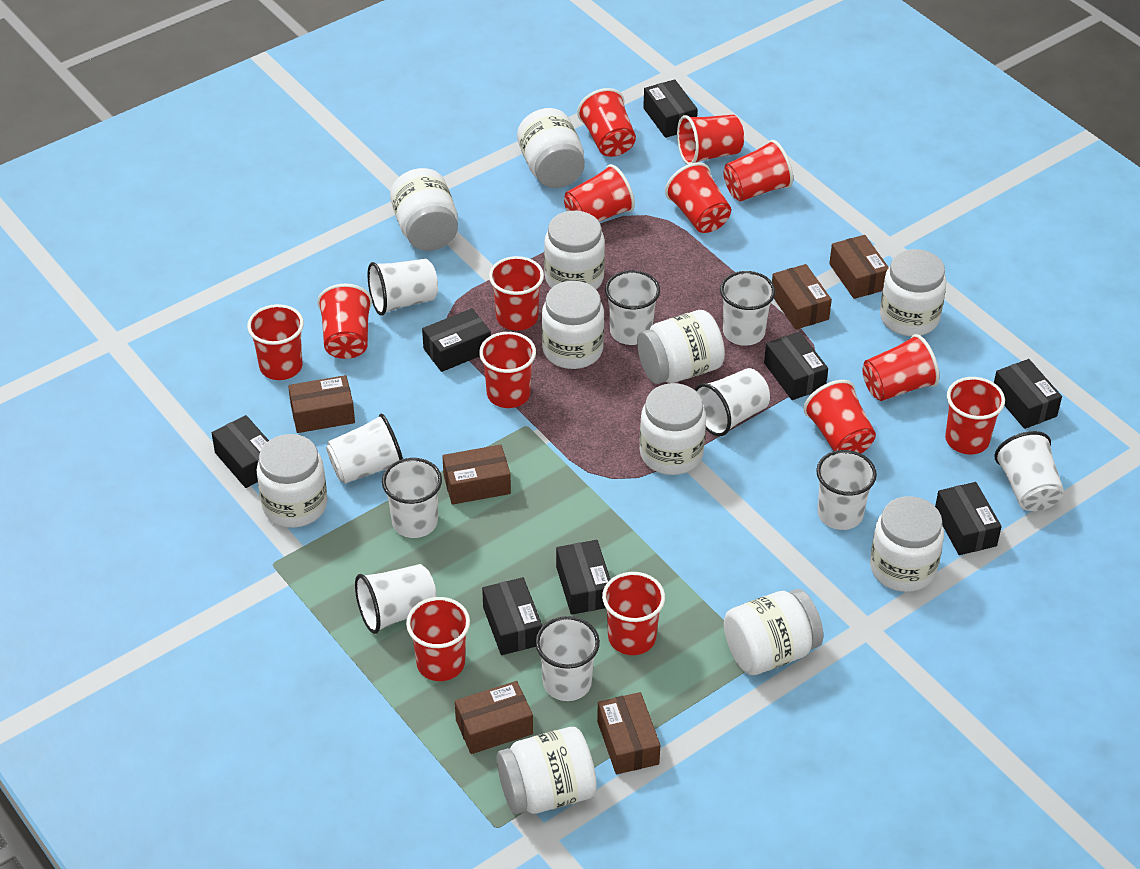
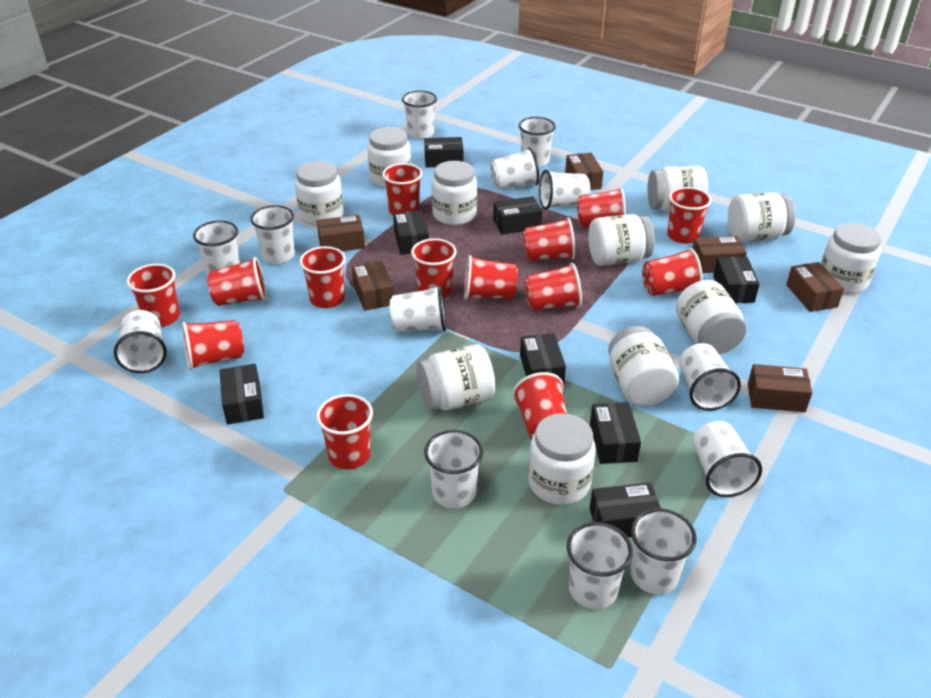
white cup: 10 -> 13

